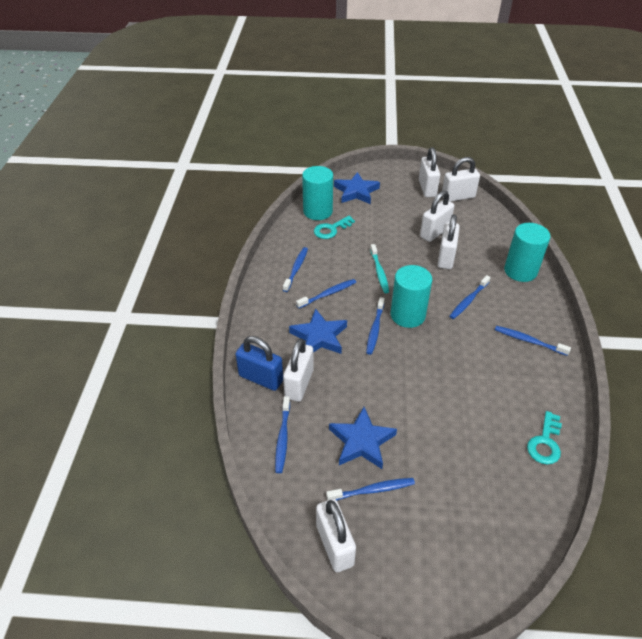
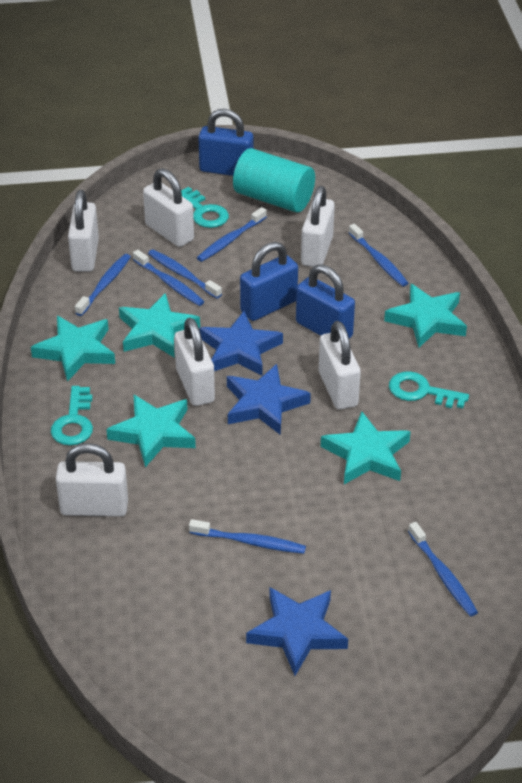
blue padlock: 1 -> 3
turquoise cylinder: 3 -> 1
turquoise key: 2 -> 3
turquoise star: 0 -> 5
turquoise toothbrush: 1 -> 0

